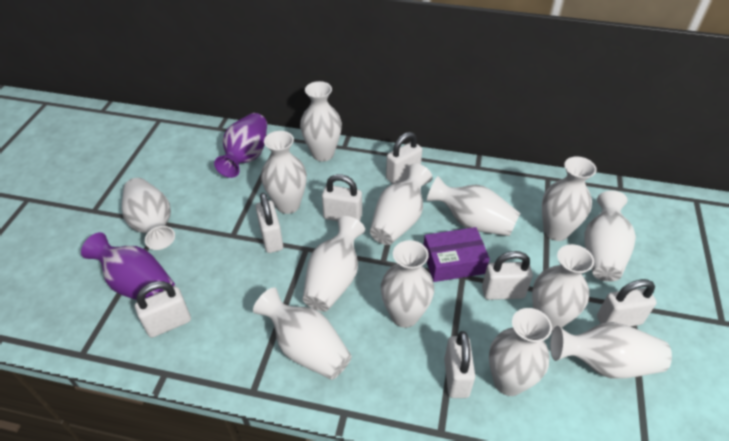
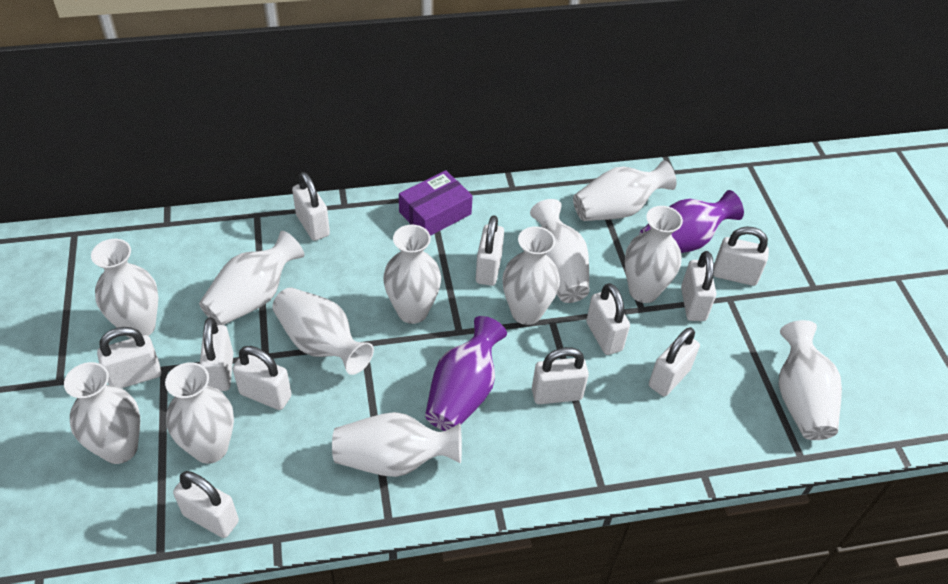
white padlock: 7 -> 11
white vase: 13 -> 12

